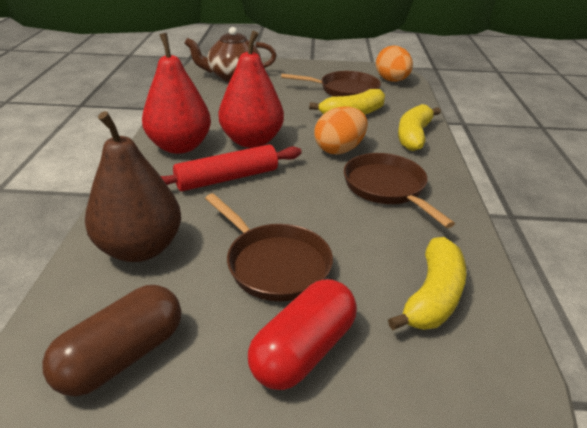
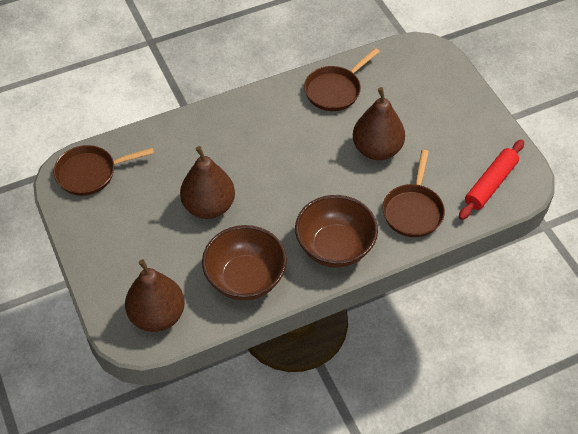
brown bowl: 0 -> 2
brown capsule: 1 -> 0
brown pear: 1 -> 3
brown teapot: 1 -> 0
orange egg: 2 -> 0
red capsule: 1 -> 0
red pear: 2 -> 0
yellow banana: 3 -> 0

